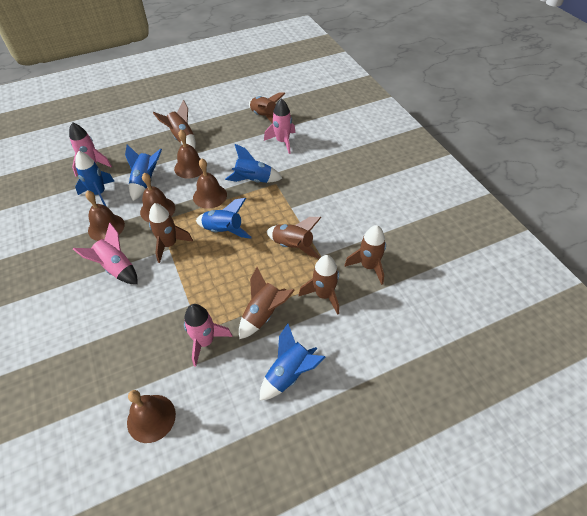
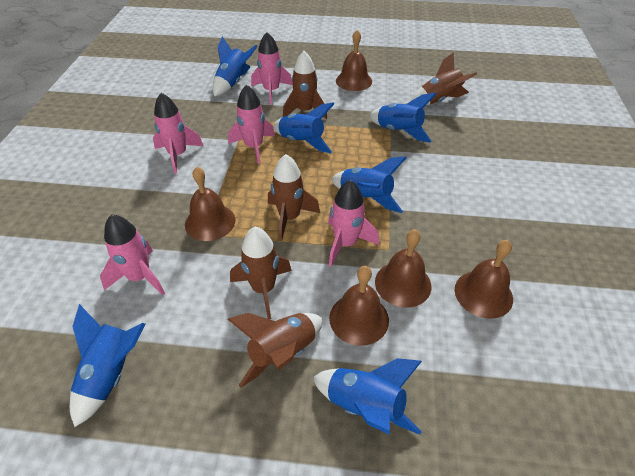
blue rocket: 5 -> 6
brown rocket: 7 -> 5
pink rocket: 4 -> 5

